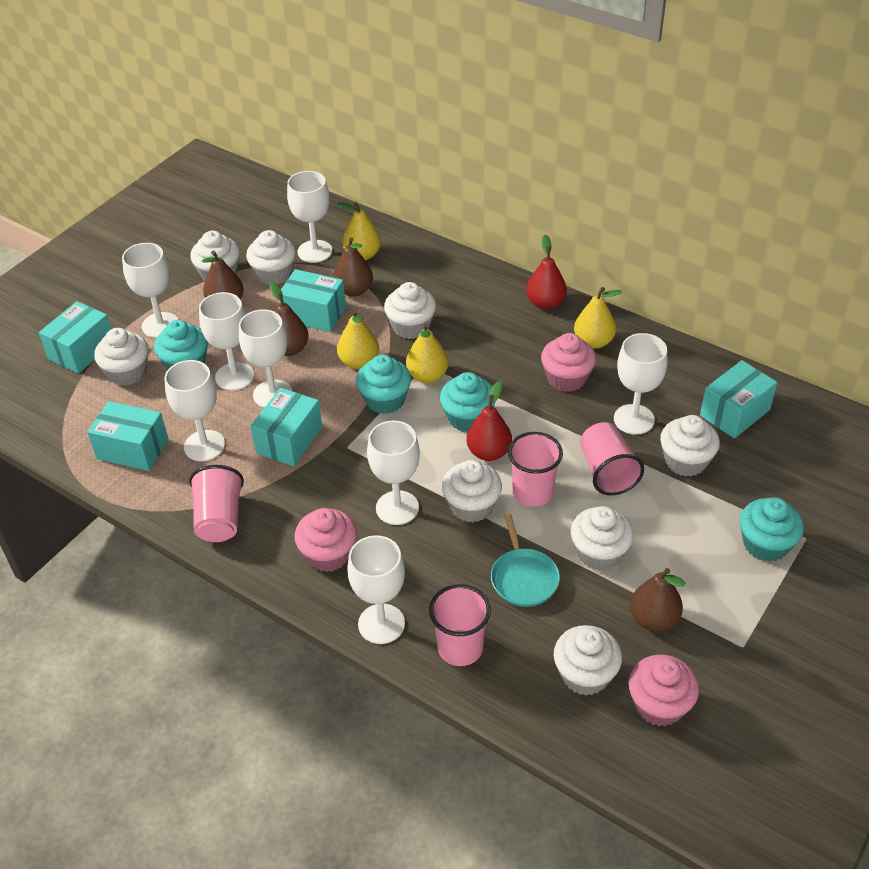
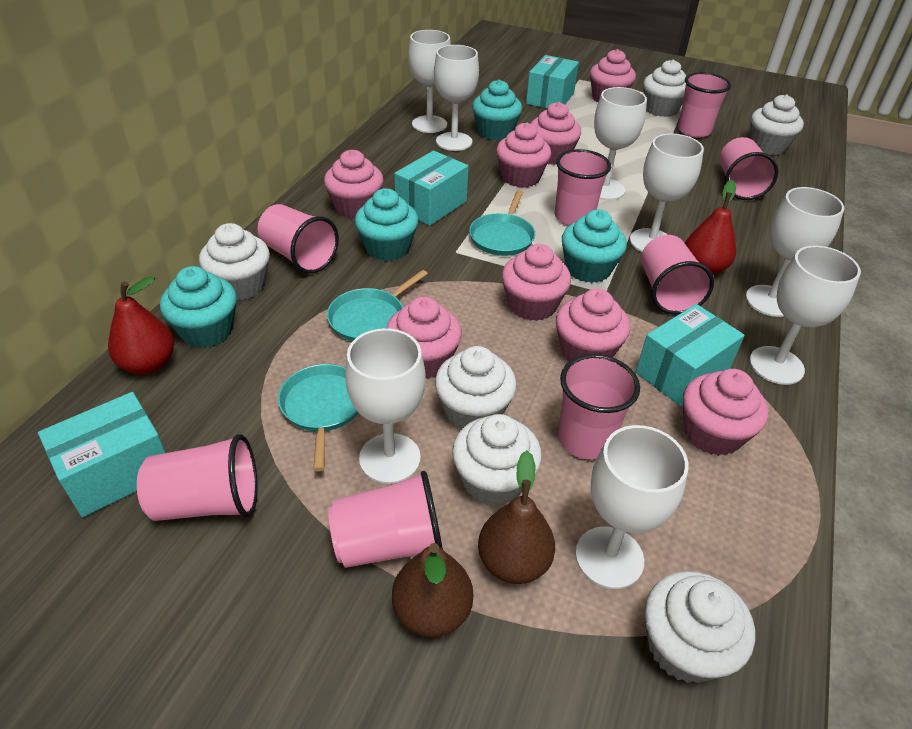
brown pear: 4 -> 2
pink cup: 4 -> 8
pink cupcake: 3 -> 8
turquoise box: 5 -> 4
turquoise pan: 1 -> 3
white cupcake: 8 -> 6
yellow pear: 4 -> 0

